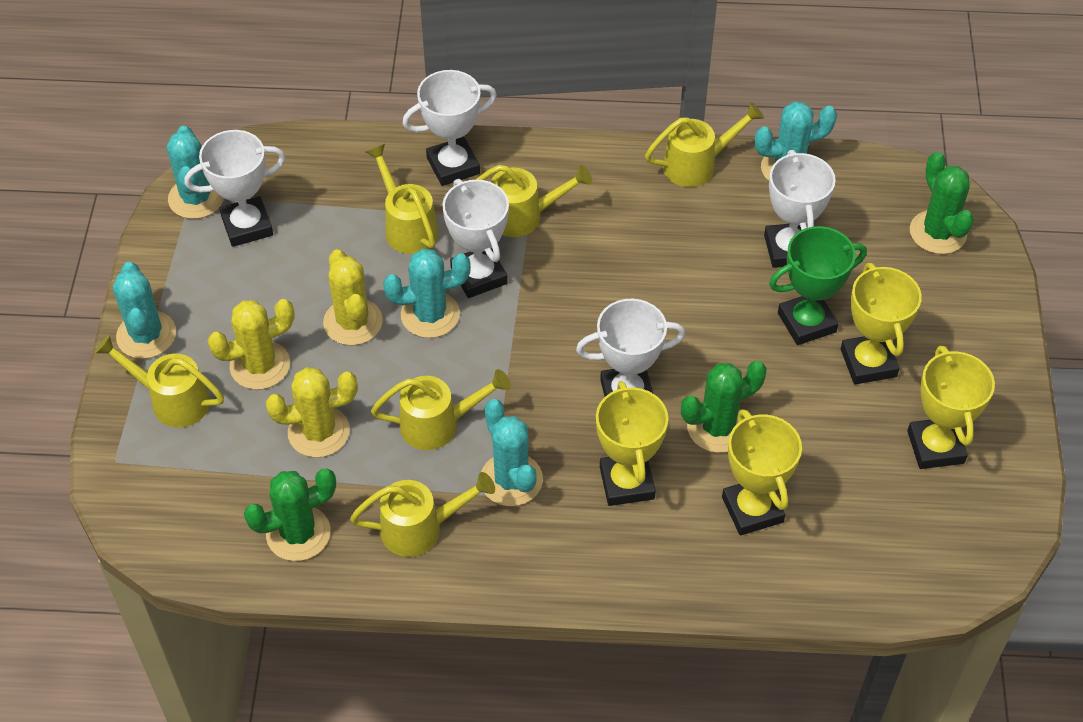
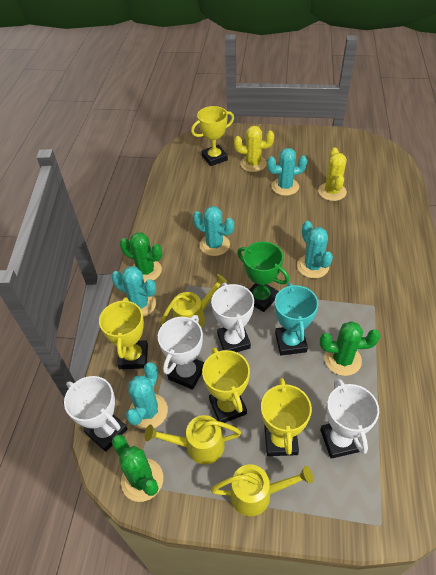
turquoise trophy: 0 -> 1
white trophy: 5 -> 4
yellow cactus: 3 -> 2
yellow watering can: 6 -> 3

